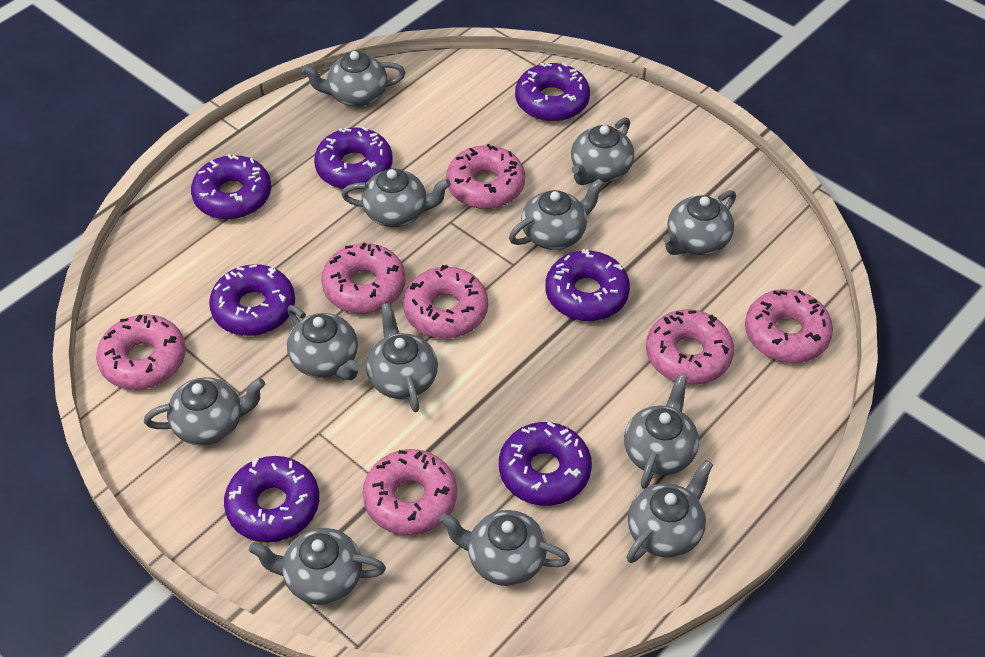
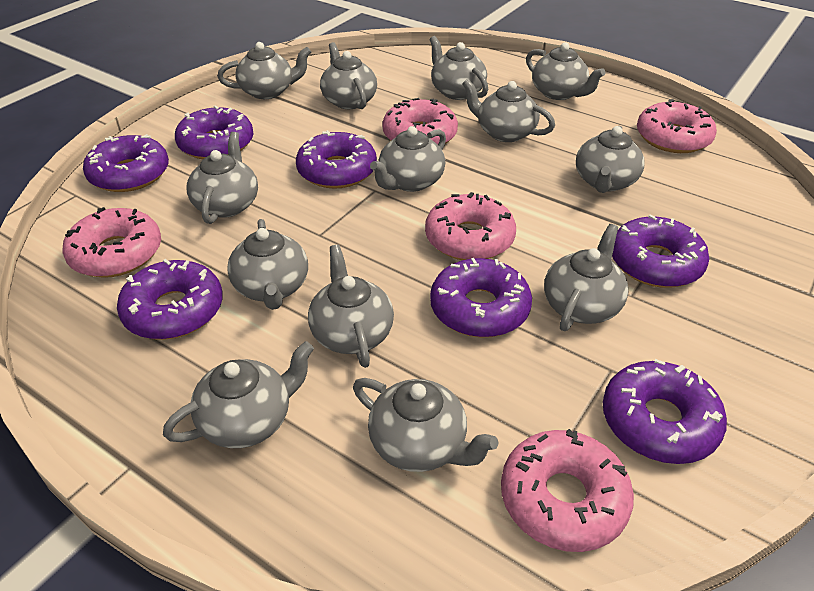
grey teapot: 12 -> 13
pink donut: 7 -> 5

